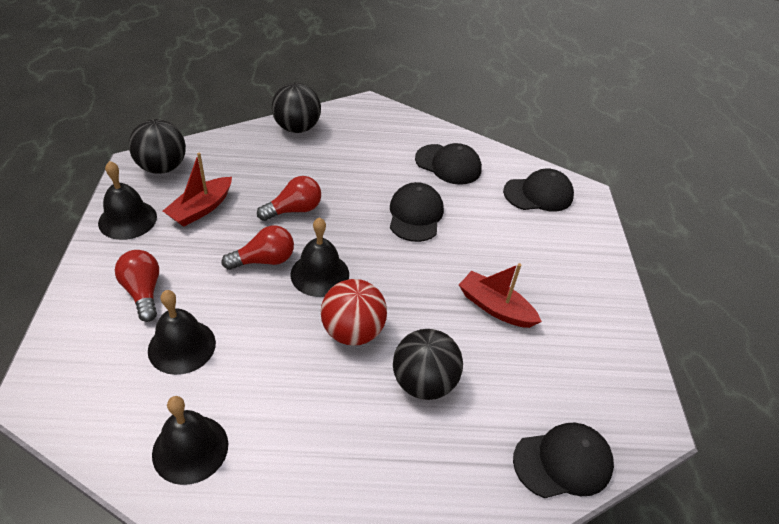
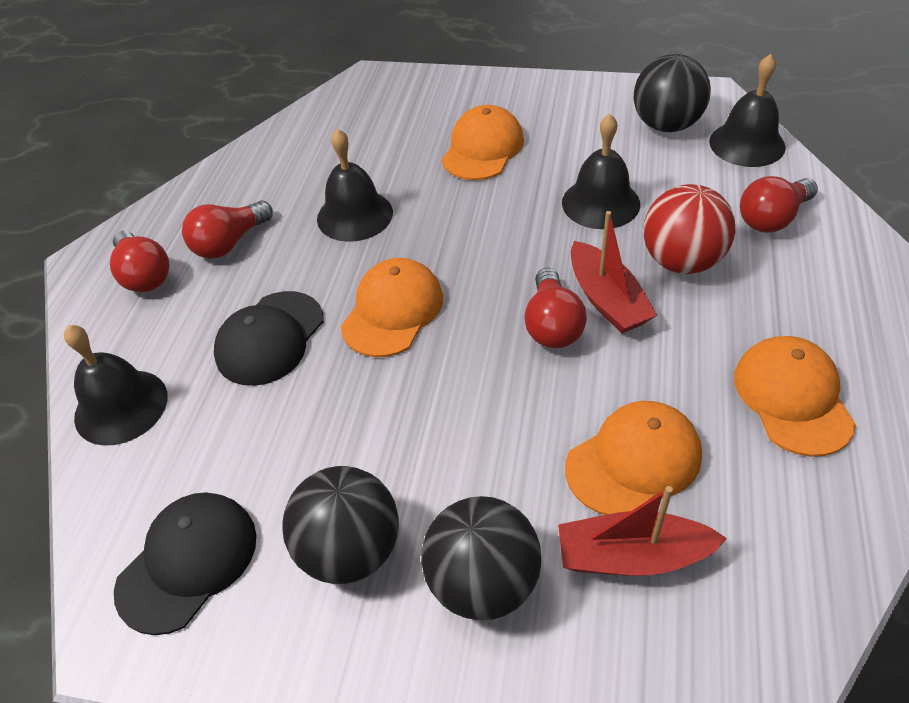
black cap: 4 -> 2
orange cap: 0 -> 4
red light bulb: 3 -> 4

